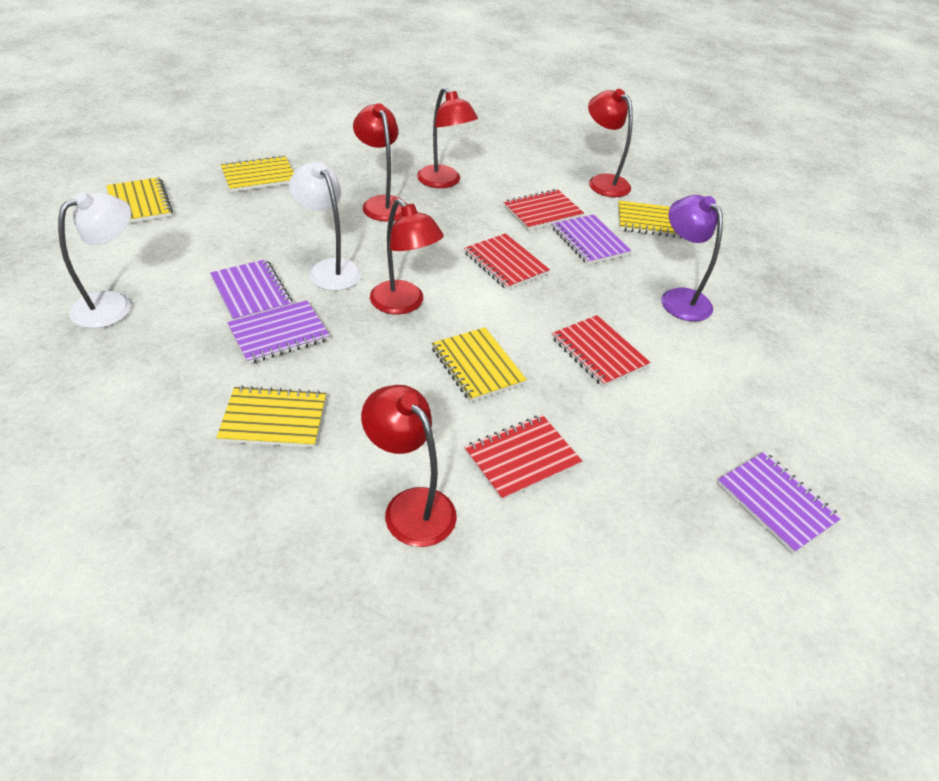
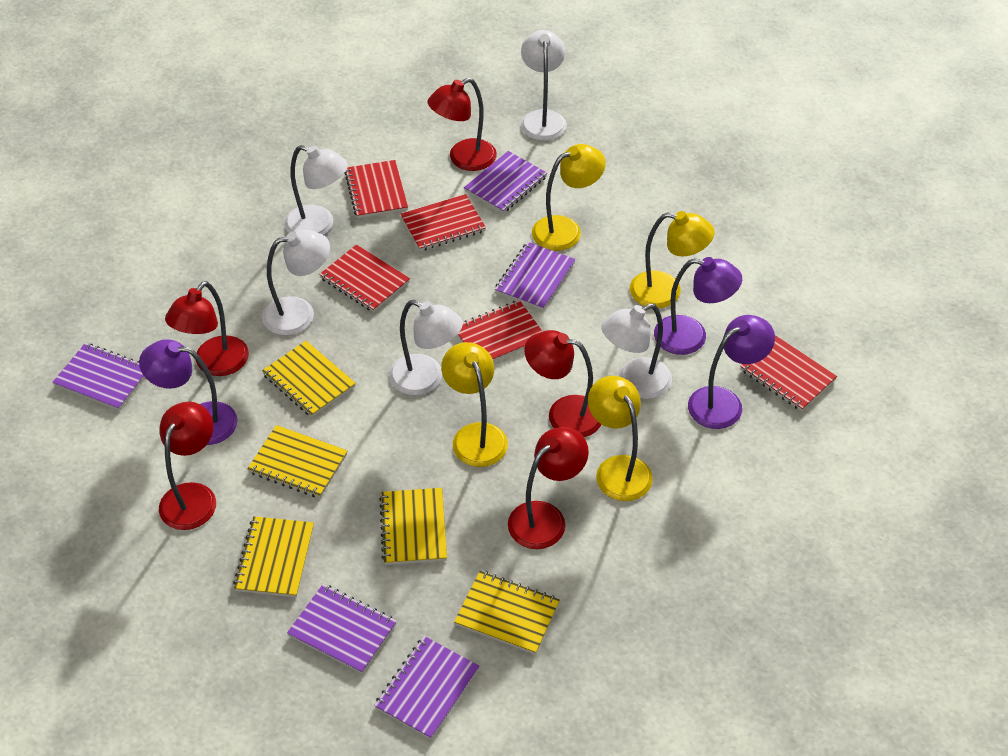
purple lamp: 1 -> 3
purple notebook: 4 -> 5
red notebook: 4 -> 5
white lamp: 2 -> 5
yellow lamp: 0 -> 4

